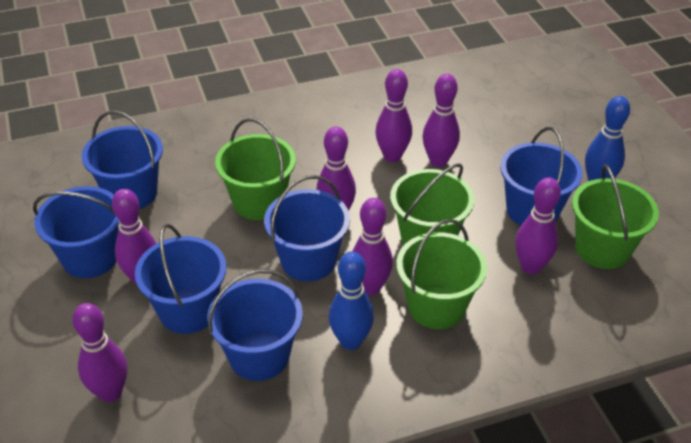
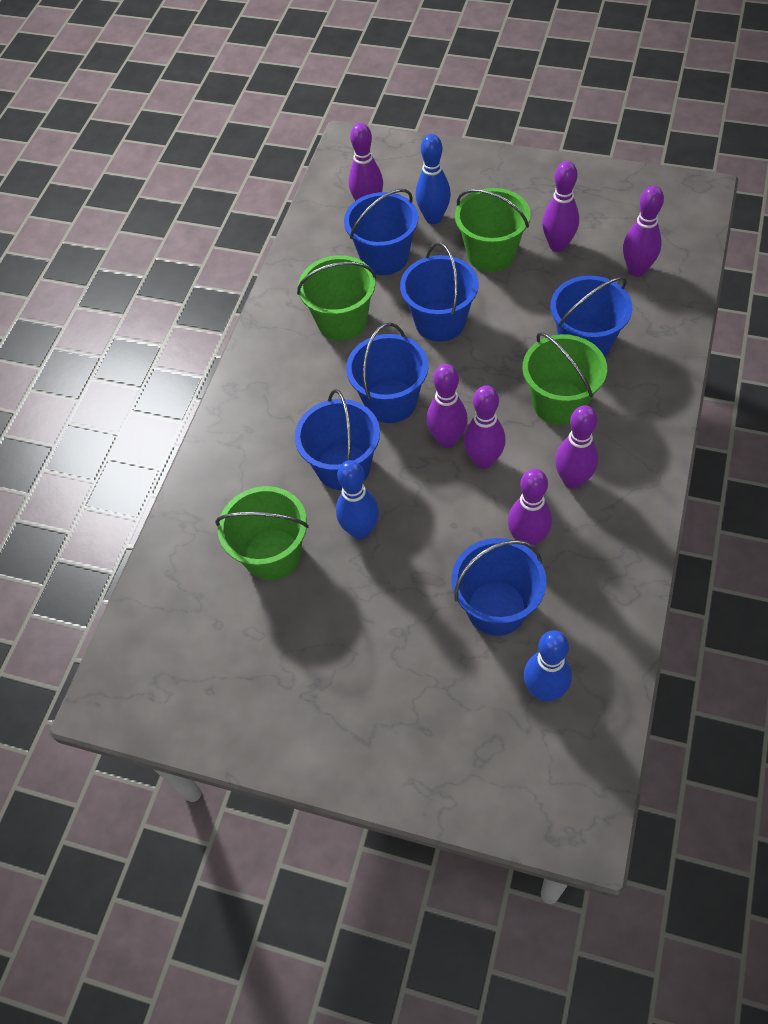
blue bowling pin: 2 -> 3

